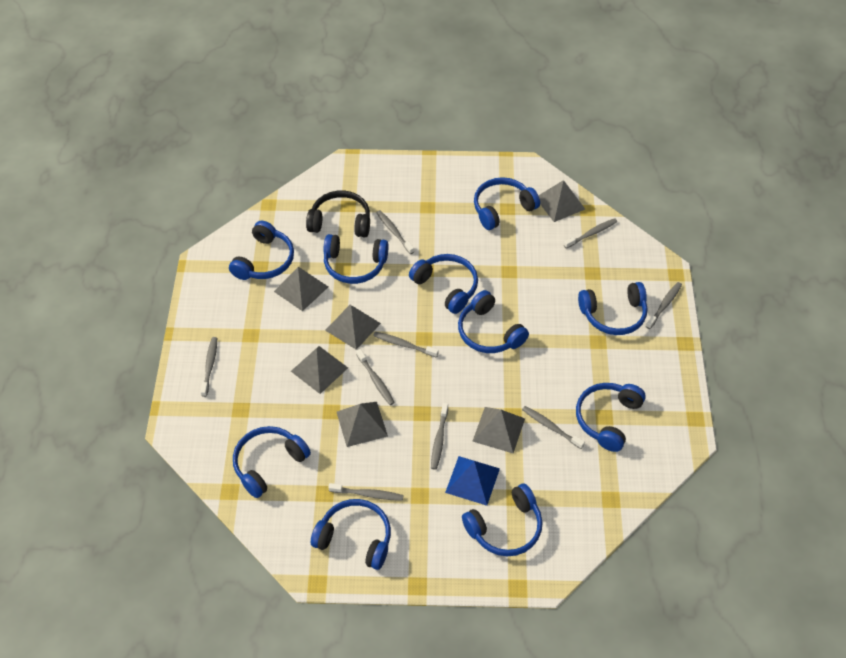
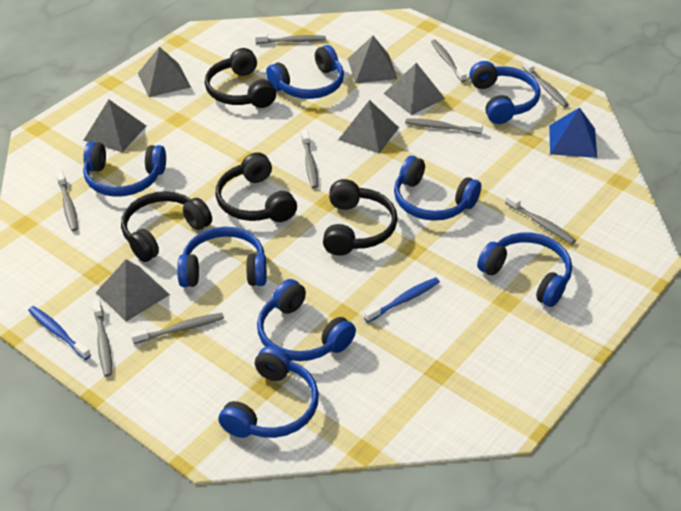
black headphones: 1 -> 4
blue headphones: 10 -> 8
blue toothbrush: 0 -> 2

